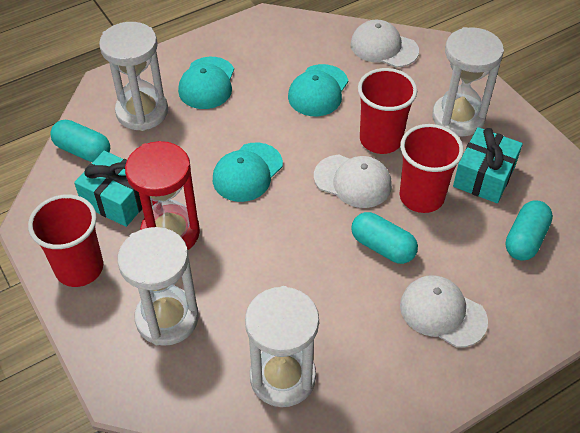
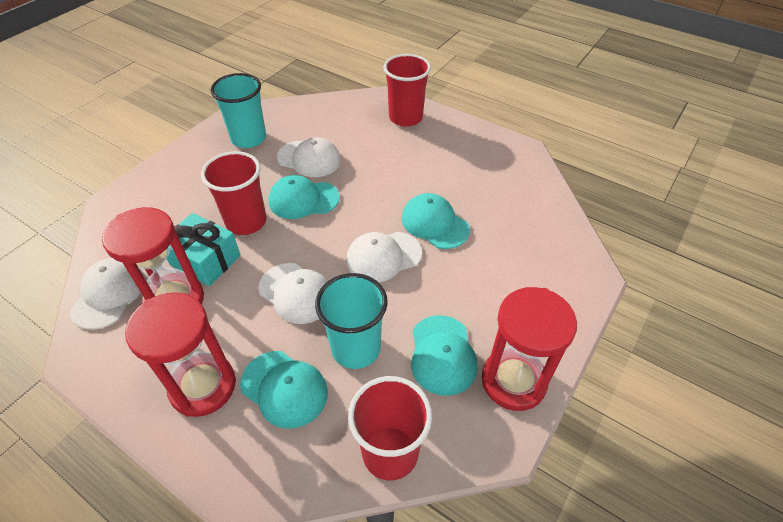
red hourglass: 1 -> 3
turquoise cap: 3 -> 4
turquoise capsule: 3 -> 0
turquoise cup: 0 -> 2
turquoise gift: 2 -> 1
white cap: 3 -> 4
white hourglass: 4 -> 0

